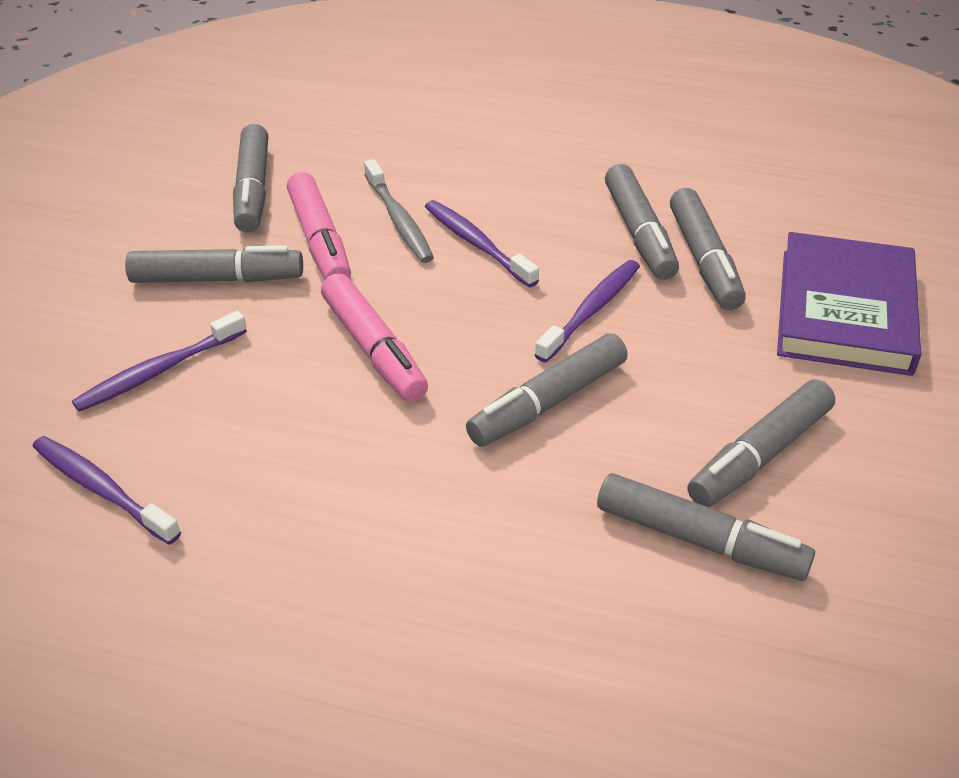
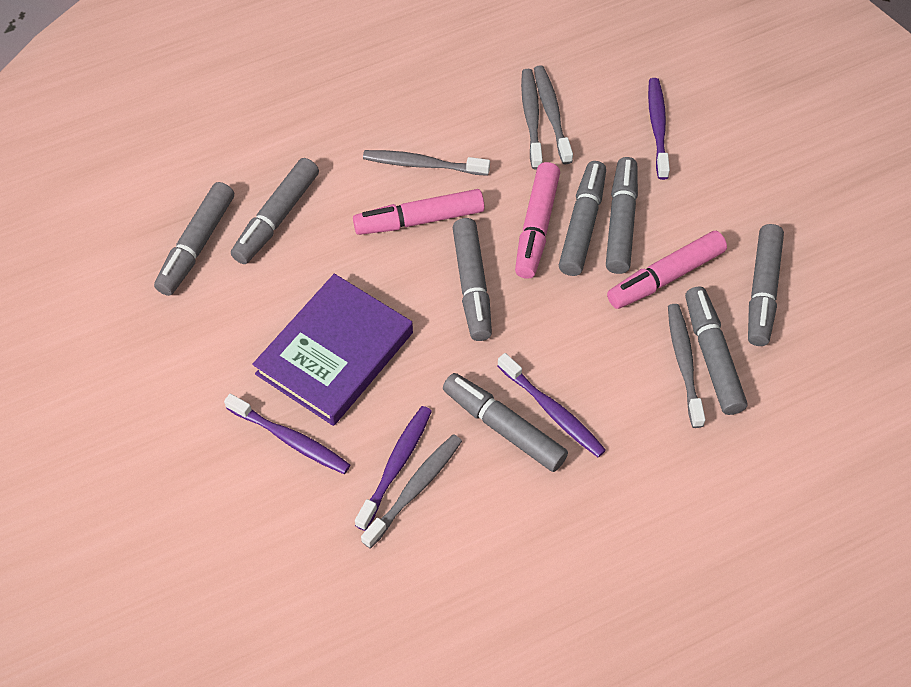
grey marker: 7 -> 8
grey toothbrush: 1 -> 5
pink marker: 2 -> 3

